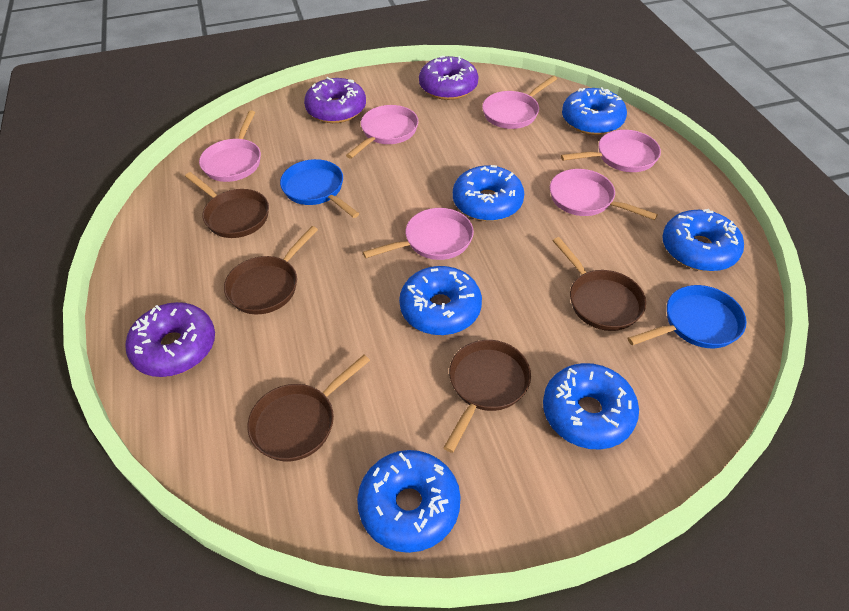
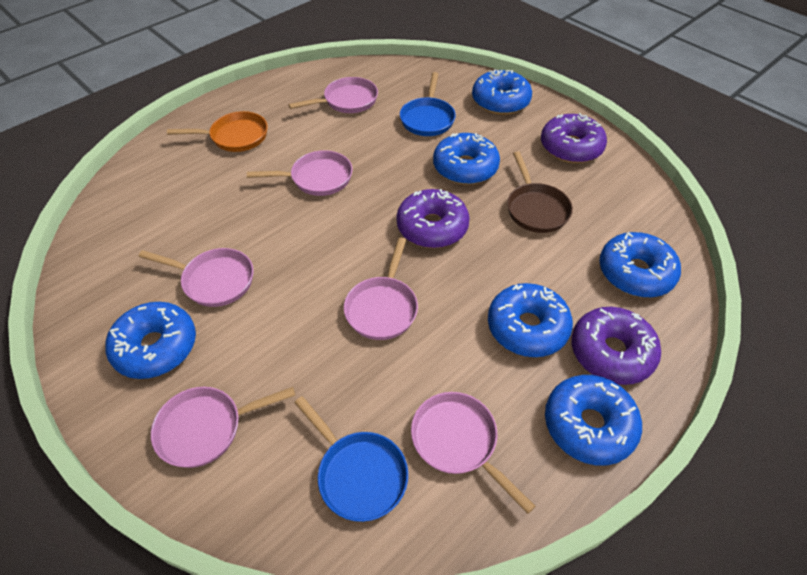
brown pan: 5 -> 1
orange pan: 0 -> 1

